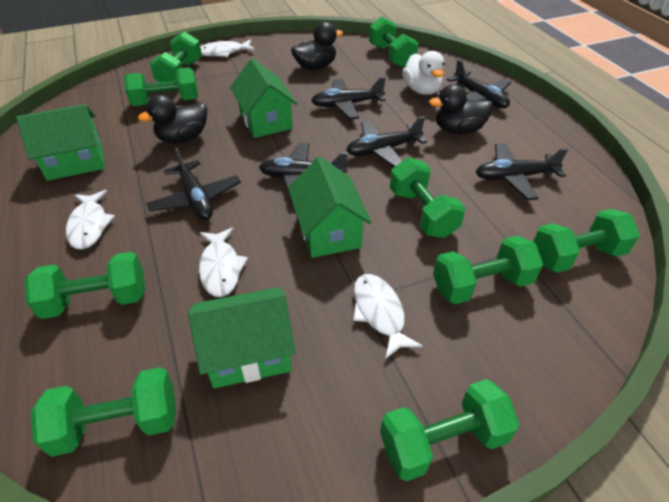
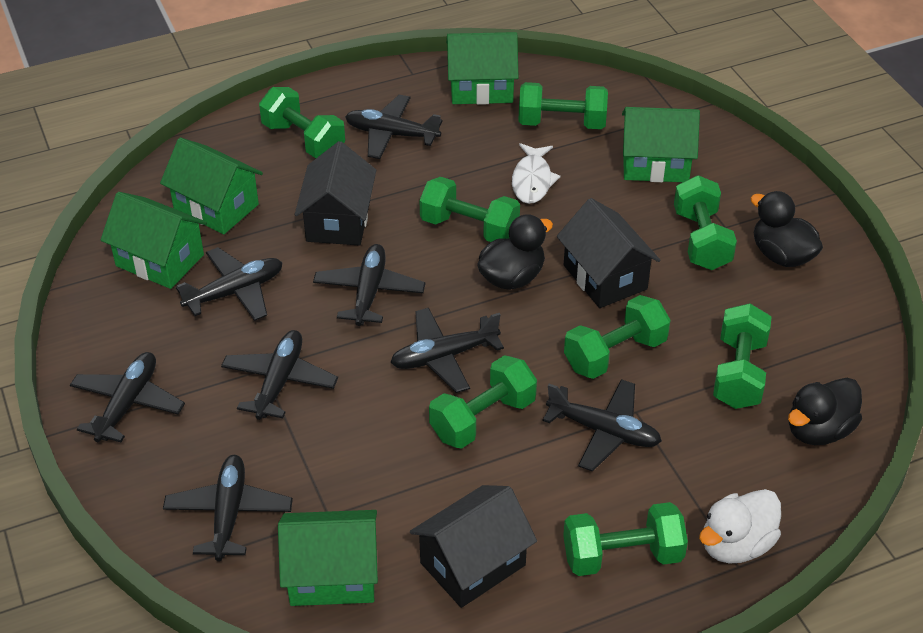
black house: 0 -> 3
black plane: 6 -> 8
green dumbbell: 9 -> 8
green house: 4 -> 5
white fish: 4 -> 1

